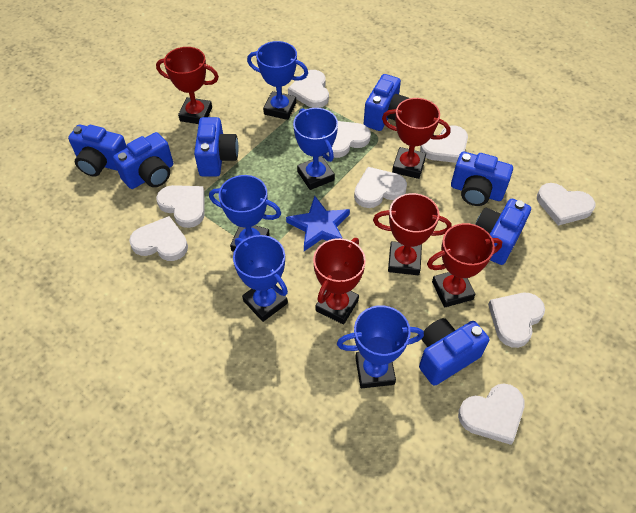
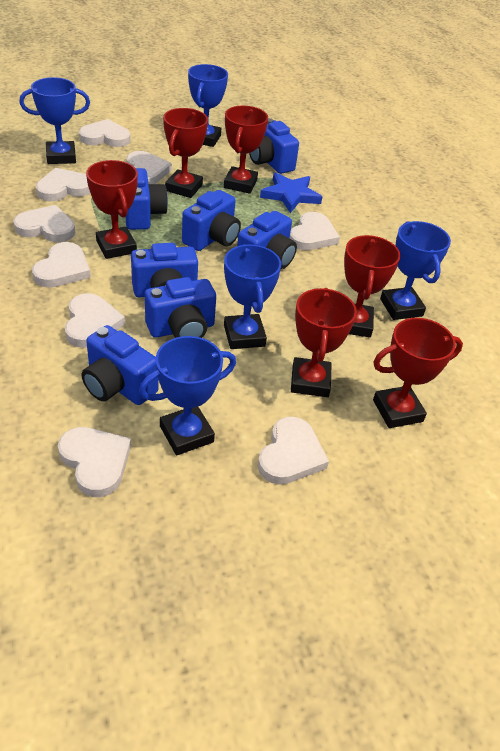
red trophy: 5 -> 6

